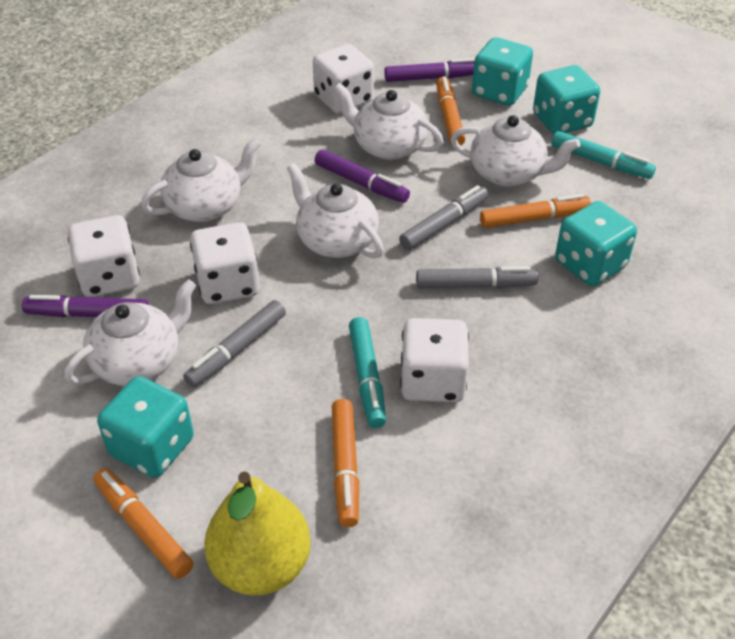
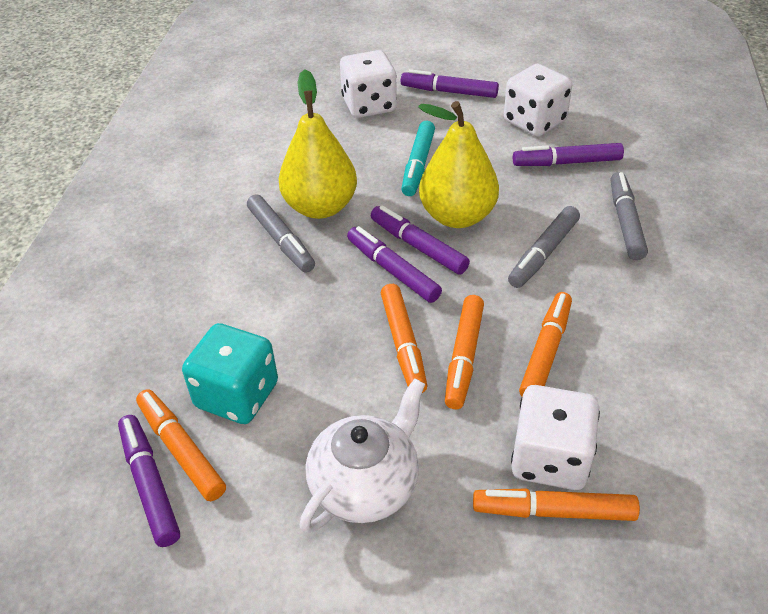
orange marker: 4 -> 5
purple marker: 3 -> 5
turquoise dice: 4 -> 1
turquoise marker: 2 -> 1
white dice: 4 -> 3
white teapot: 5 -> 1
yellow pear: 1 -> 2

